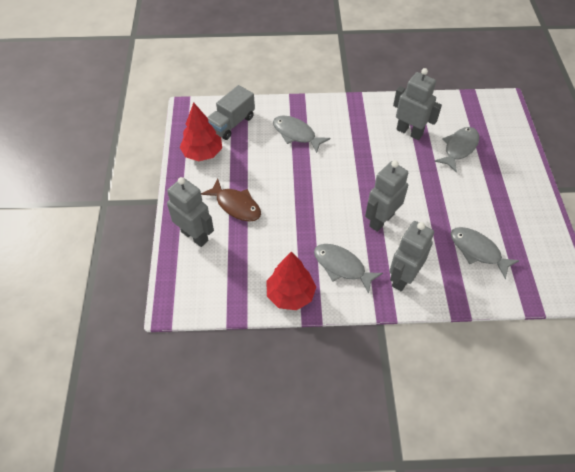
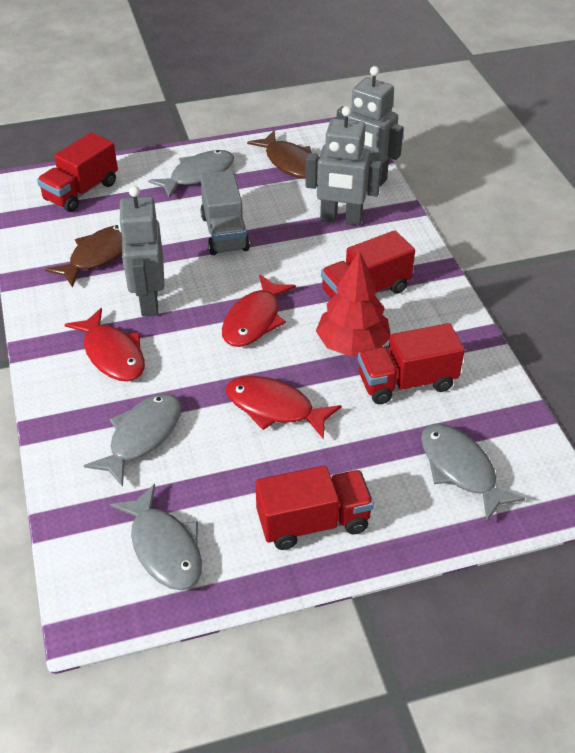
brown fish: 1 -> 2
grey robot: 4 -> 3
red fish: 0 -> 3
red tree: 2 -> 1
red truck: 0 -> 4

